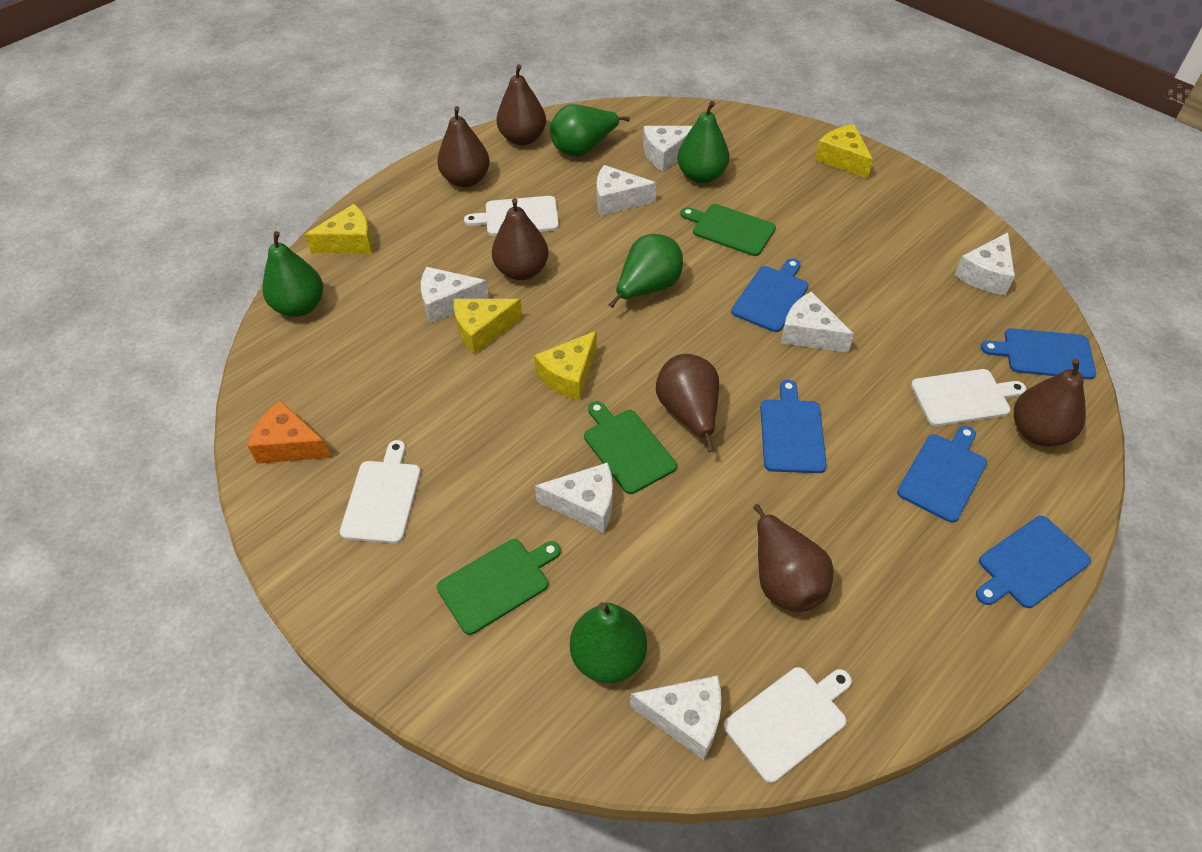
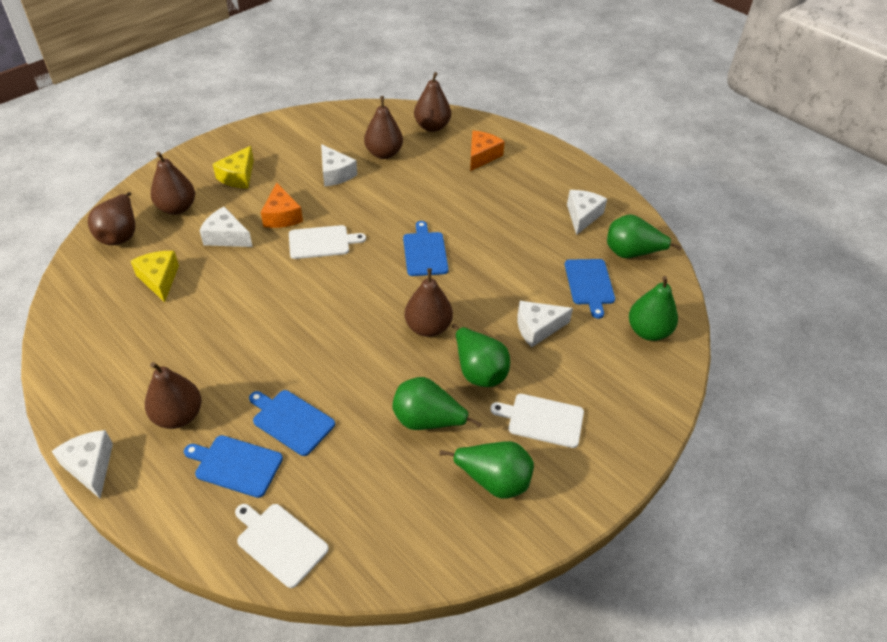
blue cutting board: 5 -> 4
green cutting board: 3 -> 0
orange cheese: 1 -> 2
white cheese: 7 -> 5
white cutting board: 4 -> 3
yellow cheese: 4 -> 2

